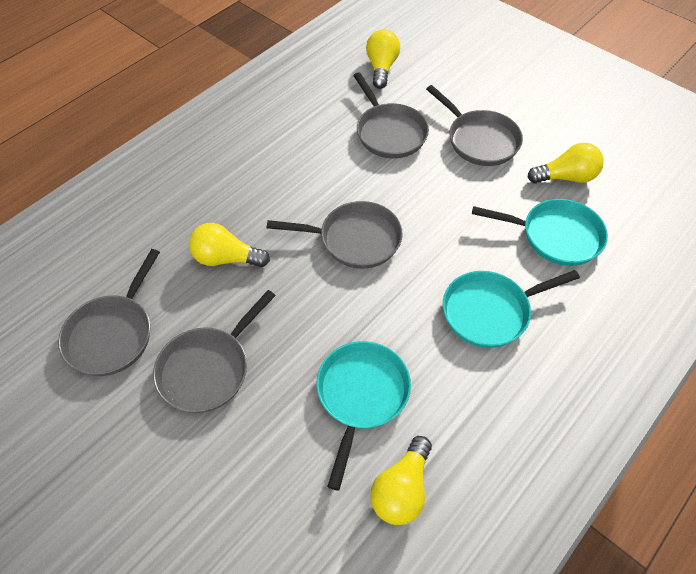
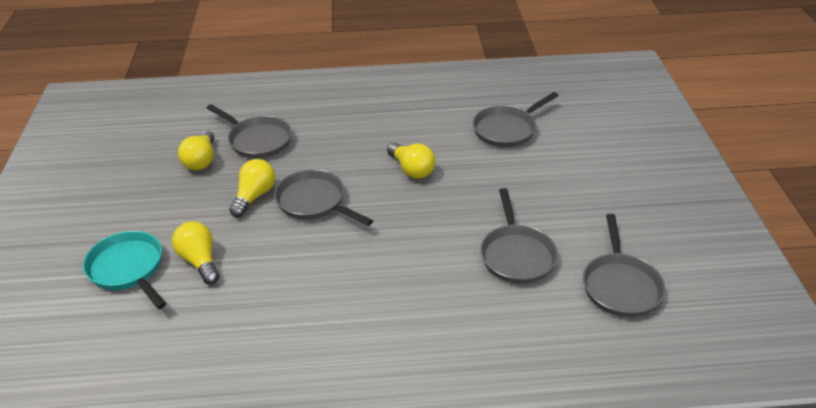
turquoise pan: 3 -> 1

